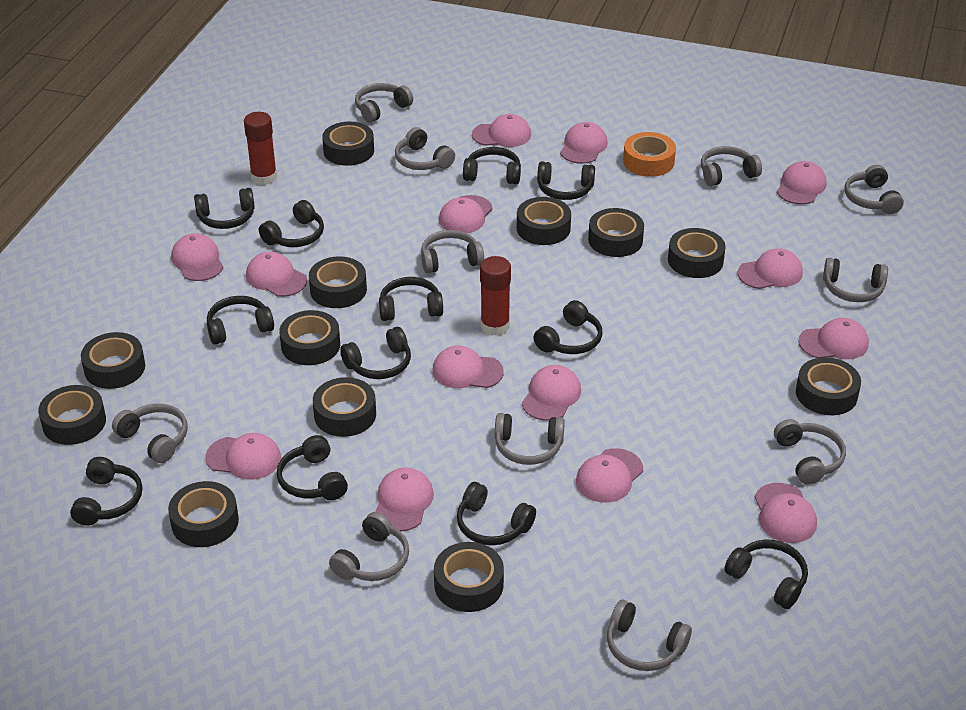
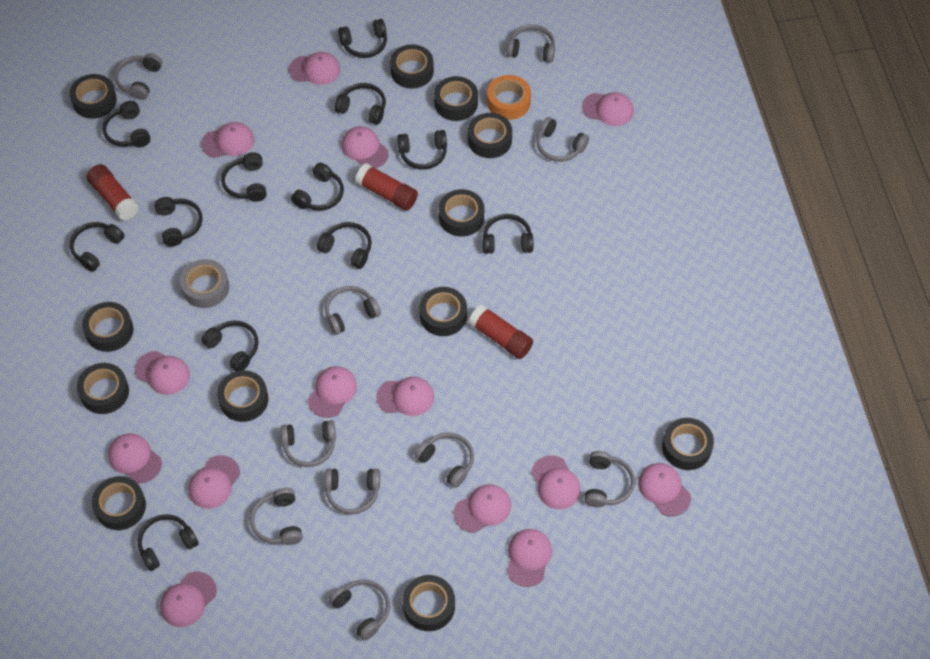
grey headphones: 11 -> 10
grey tape: 0 -> 1
red glue stick: 2 -> 3

